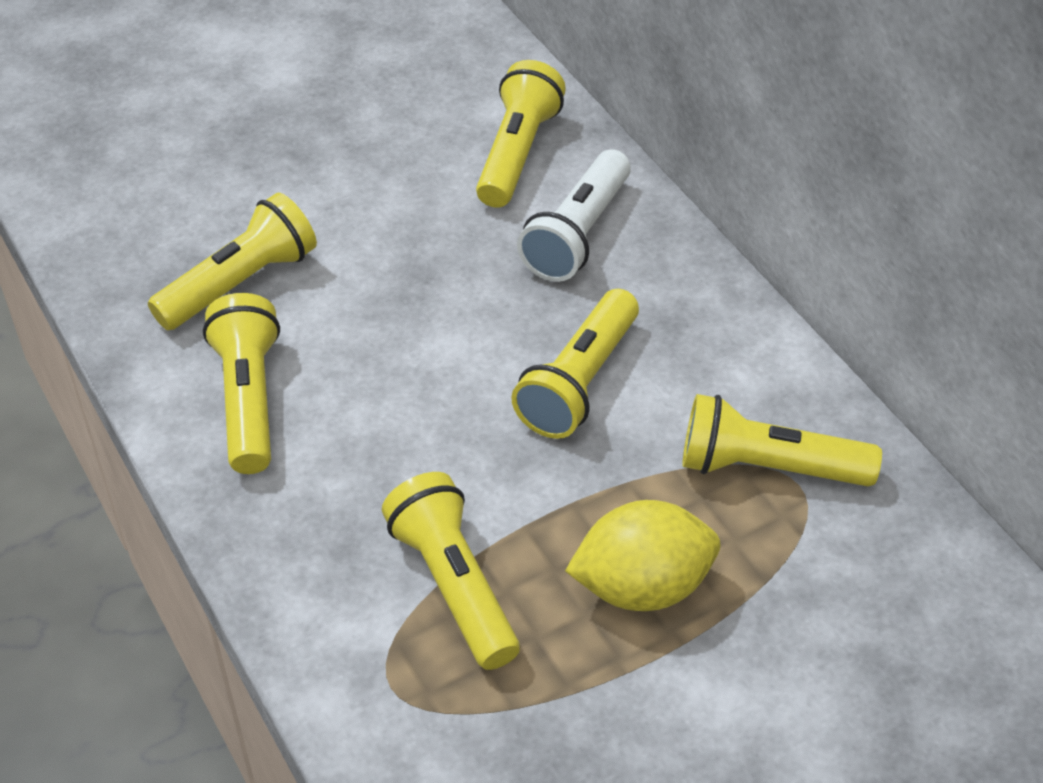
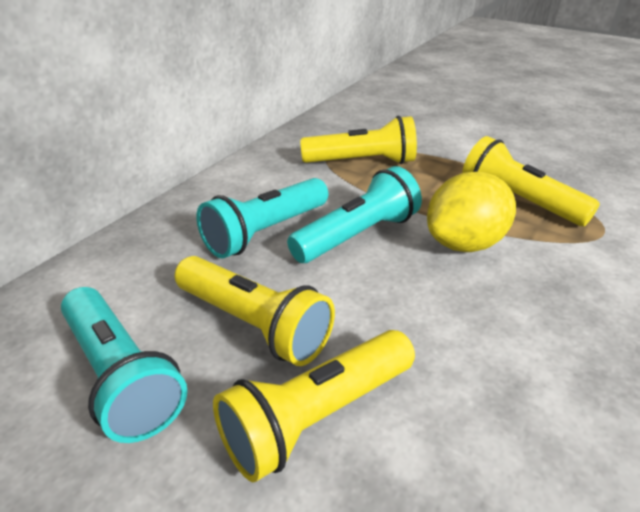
turquoise flashlight: 0 -> 3
white flashlight: 1 -> 0
yellow flashlight: 6 -> 4

